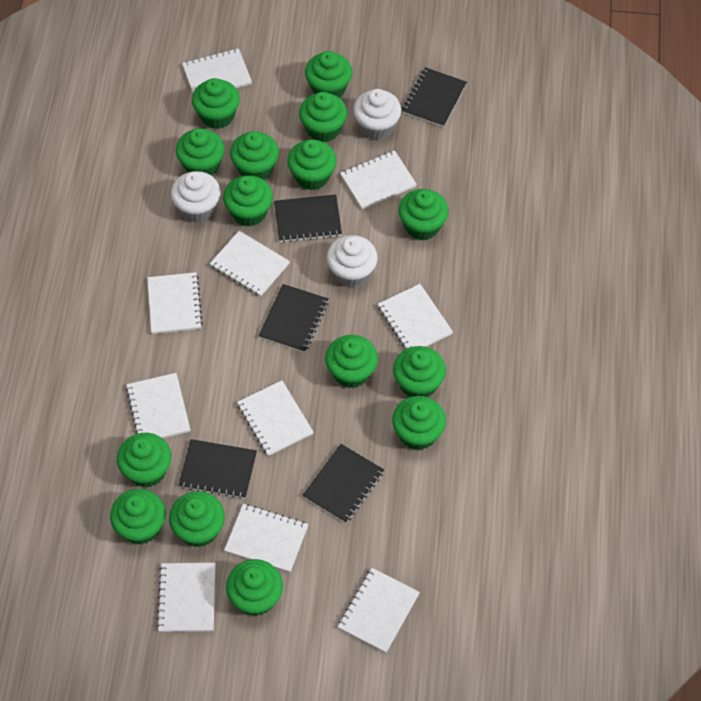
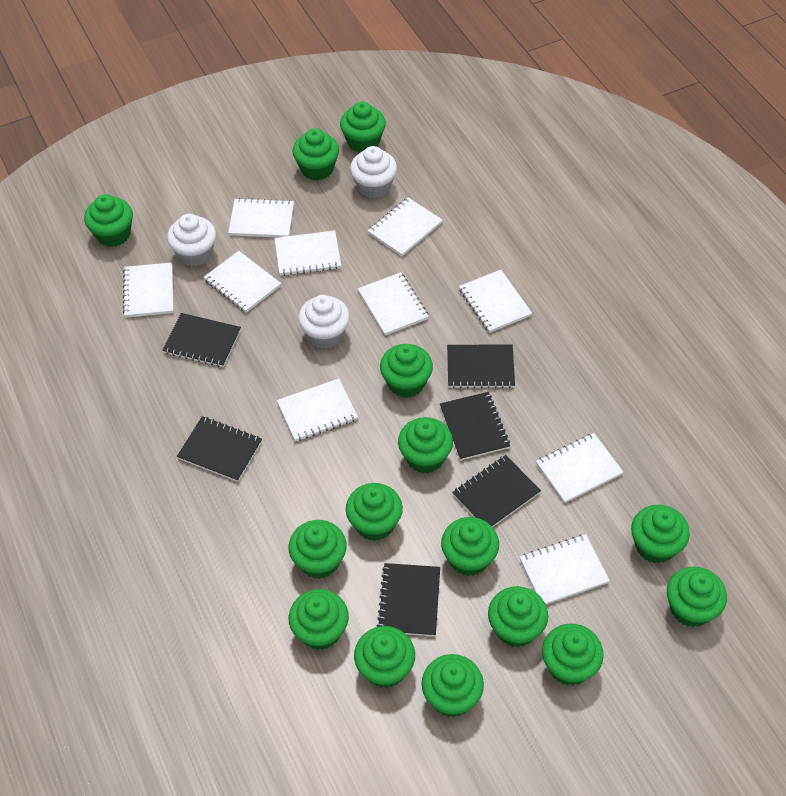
black notebook: 5 -> 6

